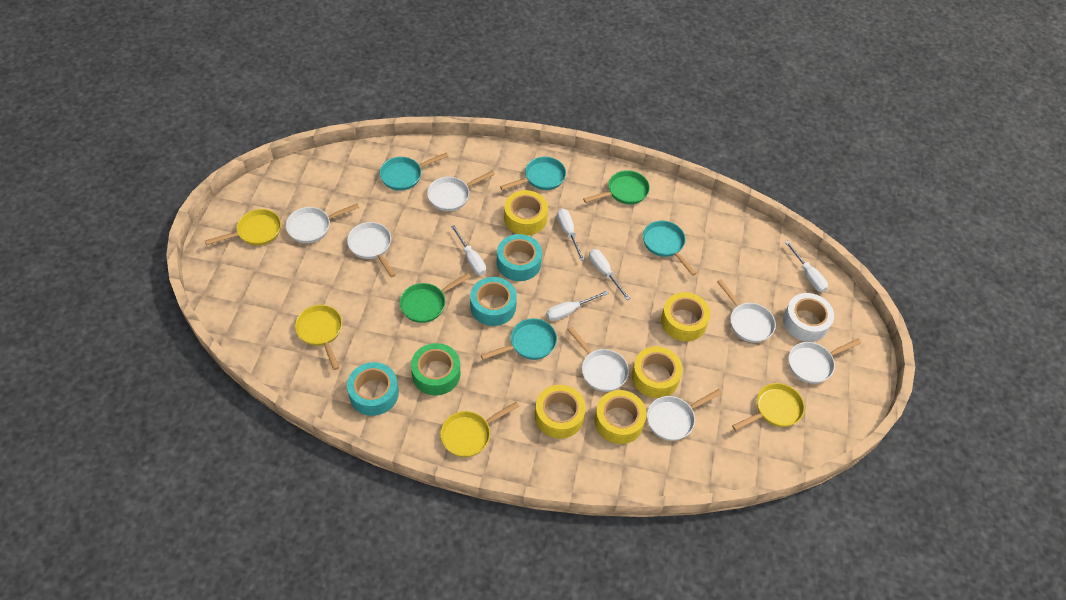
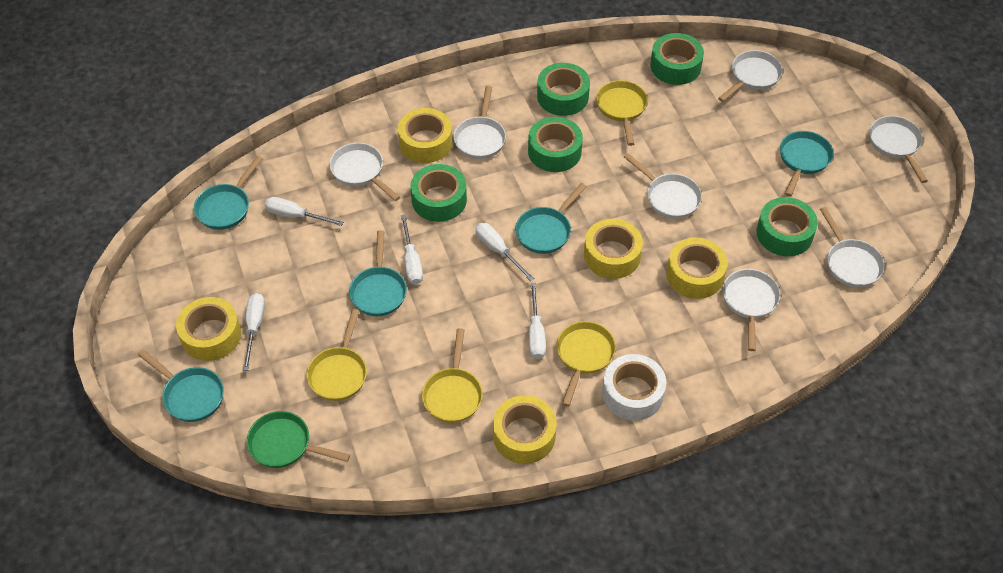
green pan: 2 -> 1
green tape: 1 -> 5
turquoise pan: 4 -> 5
turquoise tape: 3 -> 0

